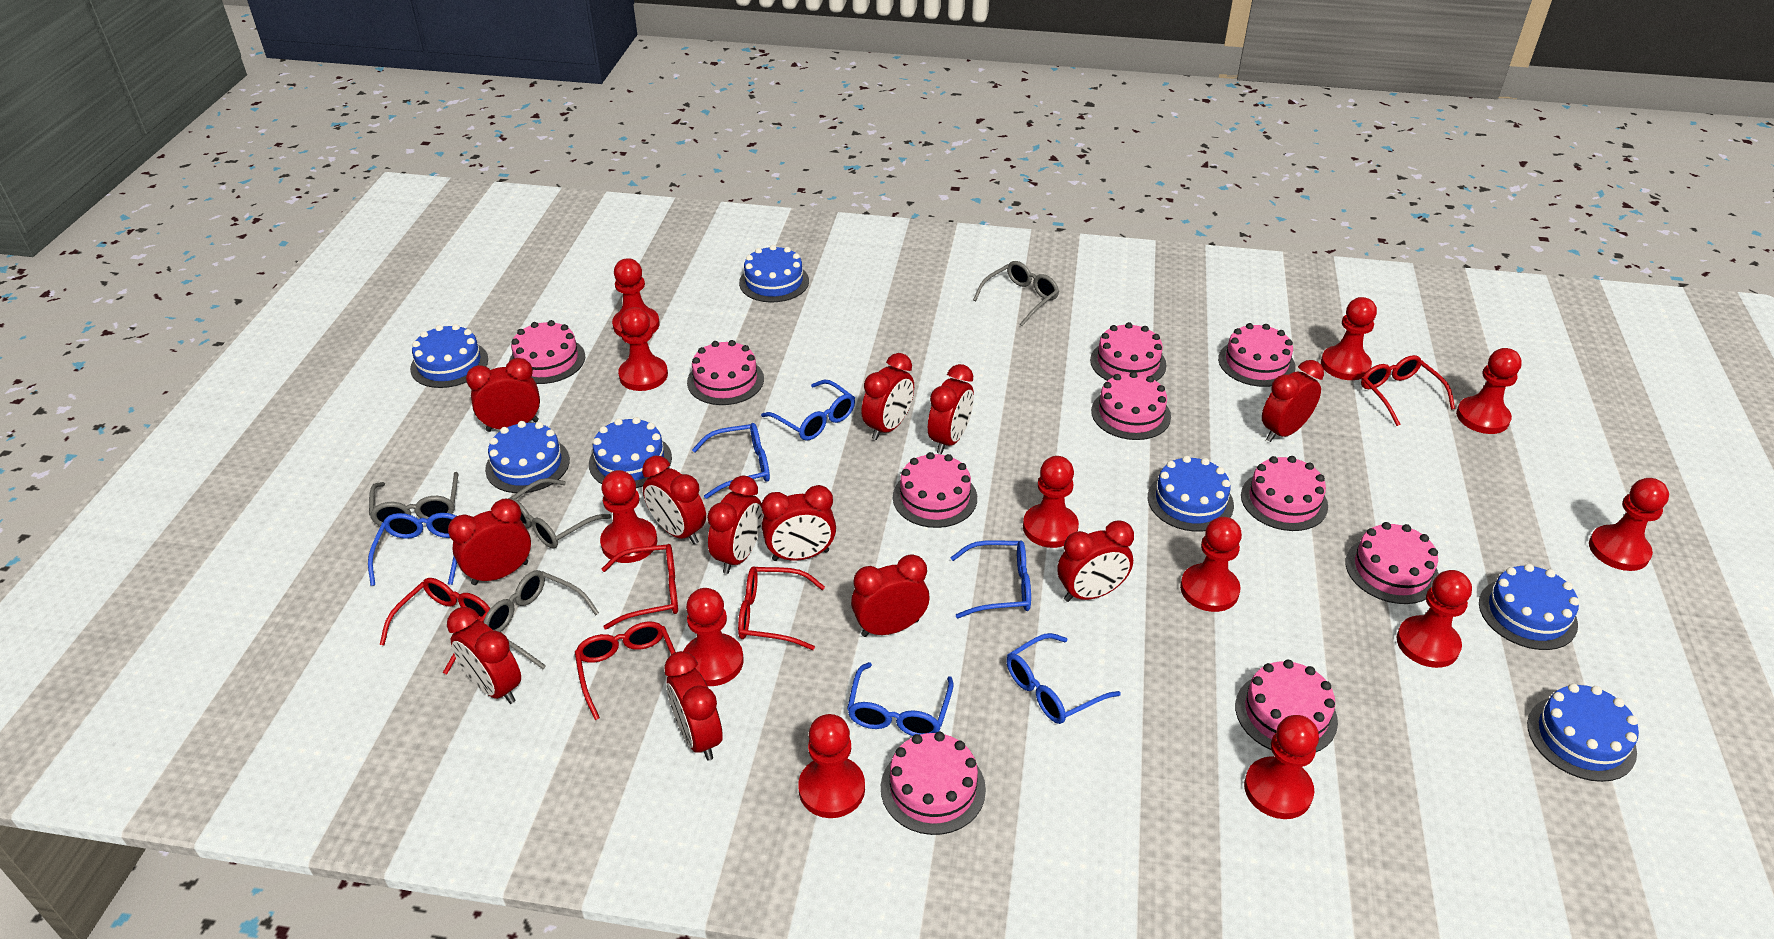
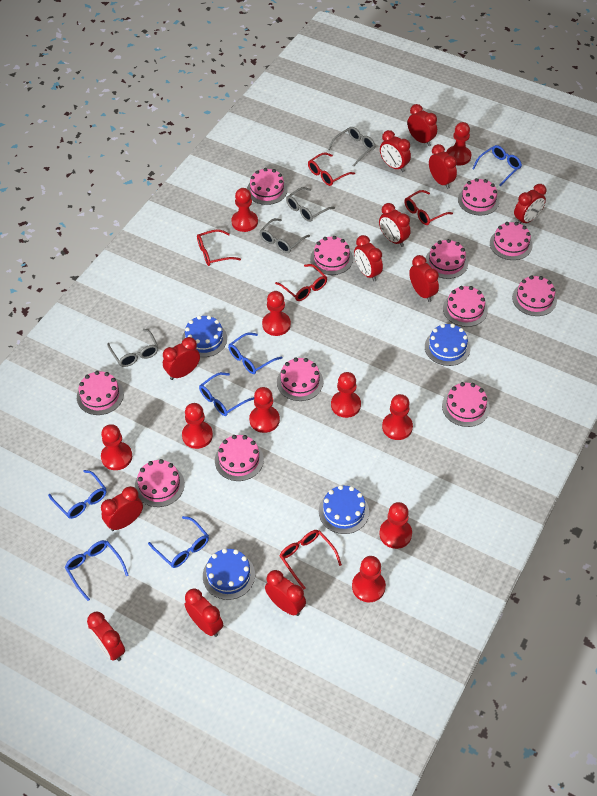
blue cake: 7 -> 4
pink cake: 10 -> 12
red pawn: 12 -> 10

